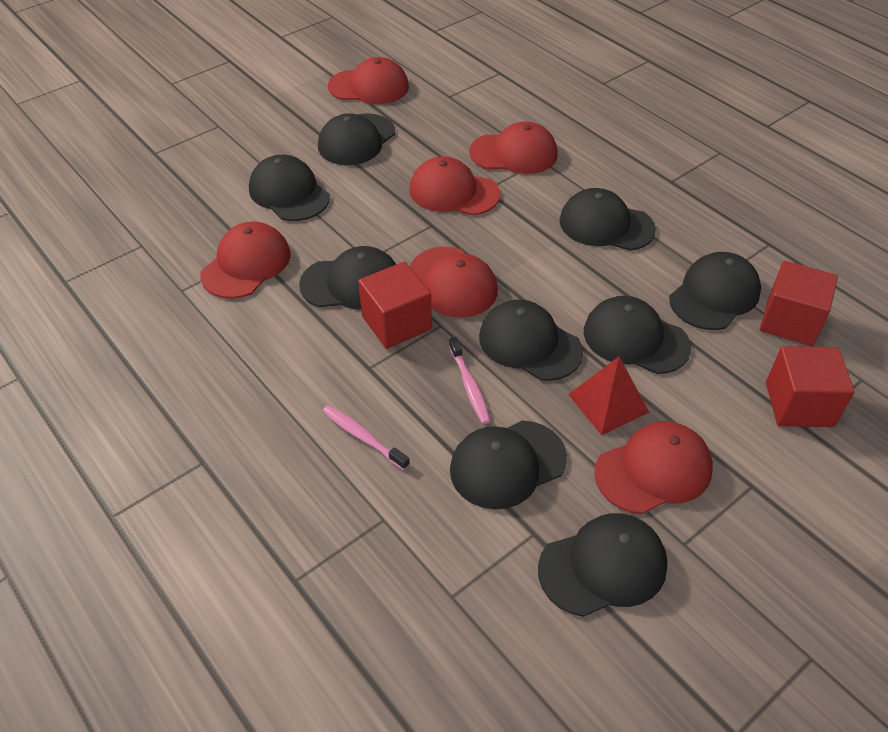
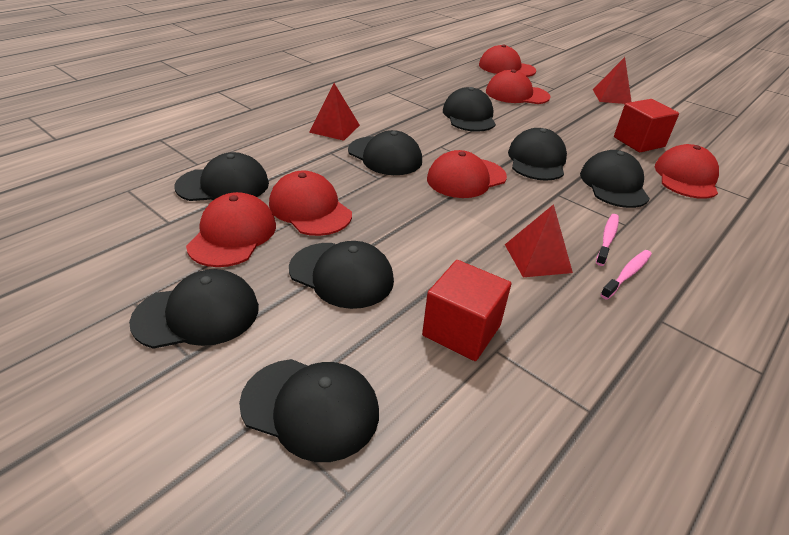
black cap: 9 -> 8
red cube: 3 -> 2
red pyramid: 1 -> 3

